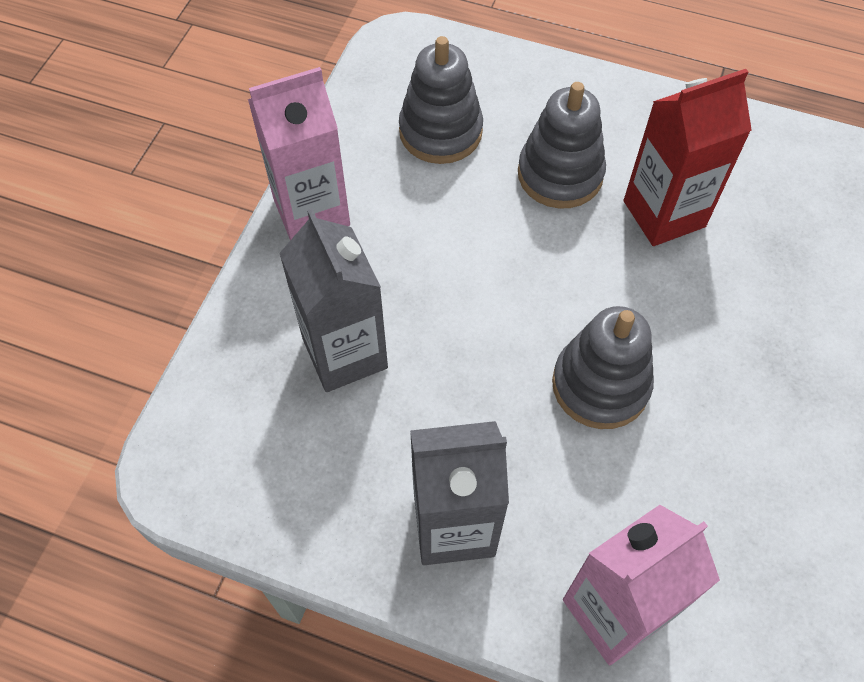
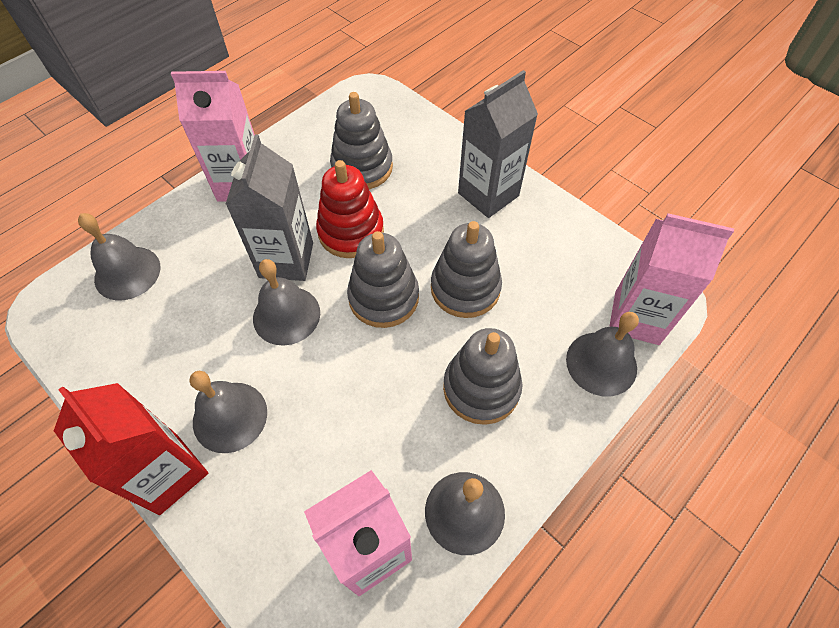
grey bell: 0 -> 5
grey stacking toy: 3 -> 4
pink carton: 2 -> 3
red stacking toy: 0 -> 1

